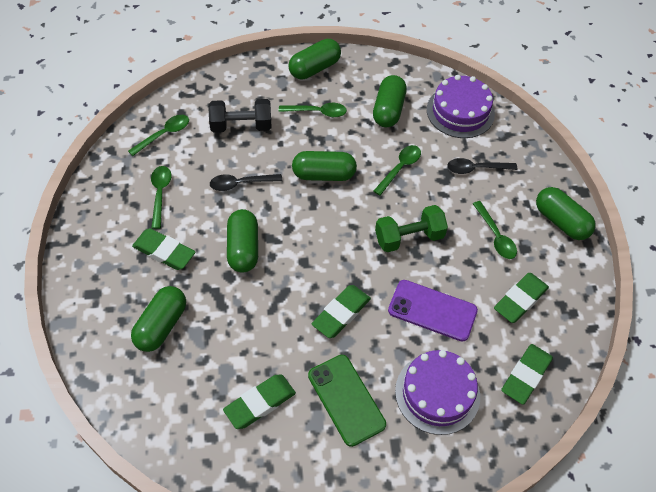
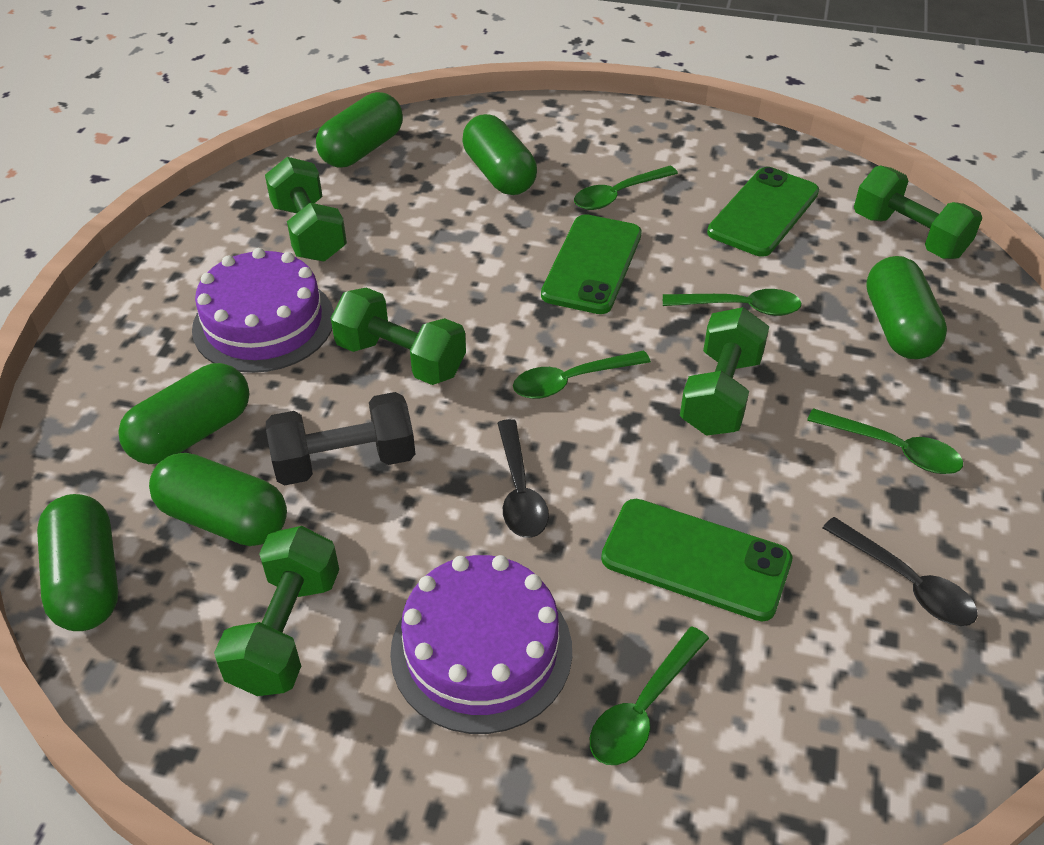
green dumbbell: 1 -> 5
green eraser: 5 -> 0
green phone: 1 -> 3
purple phone: 1 -> 0

